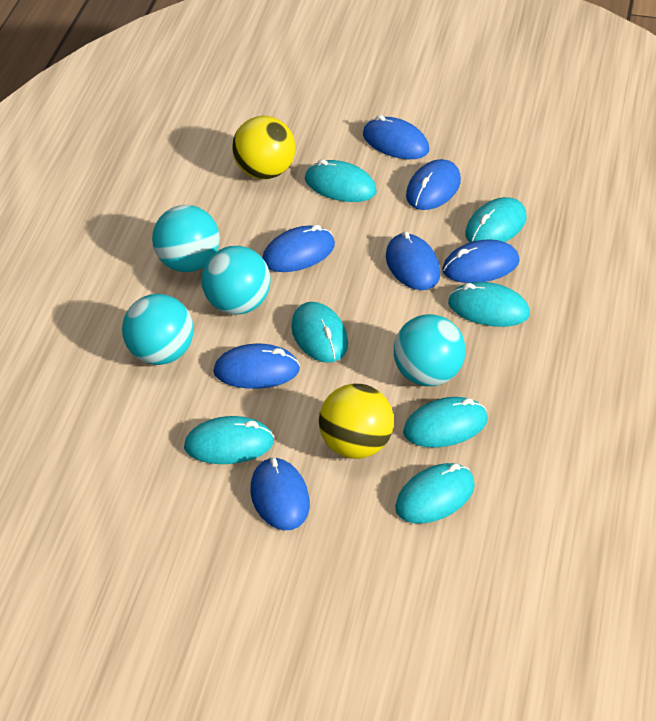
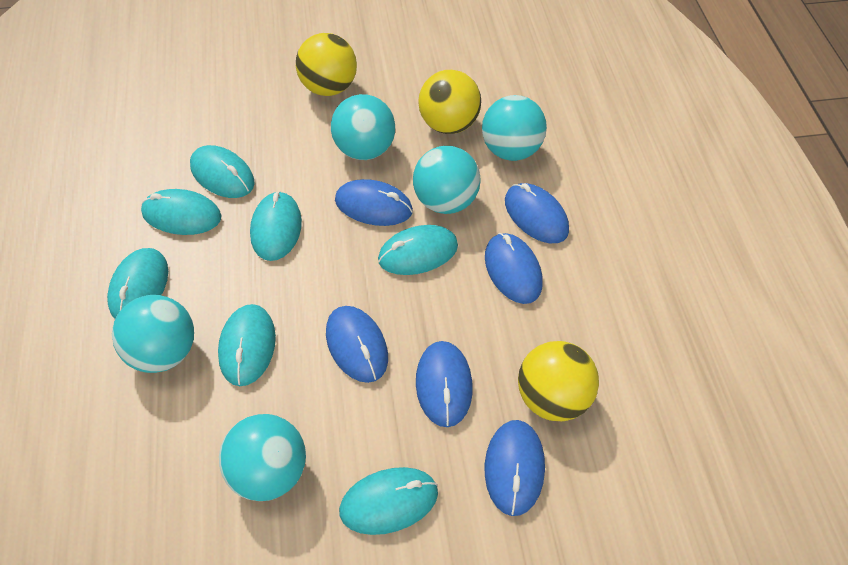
blue mouse: 7 -> 6
turquoise ball: 4 -> 5
yellow ball: 2 -> 3

